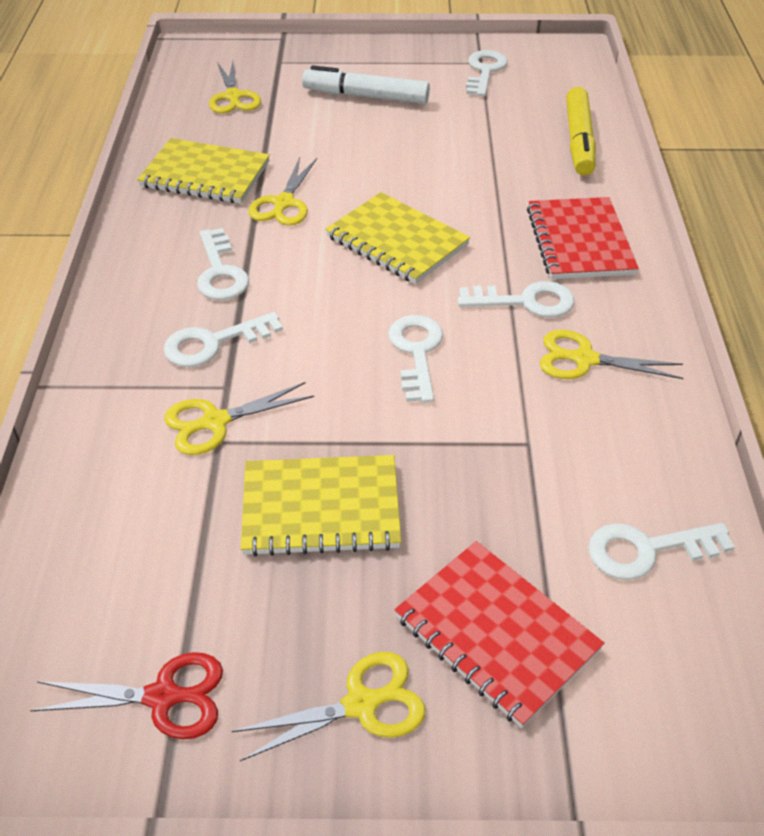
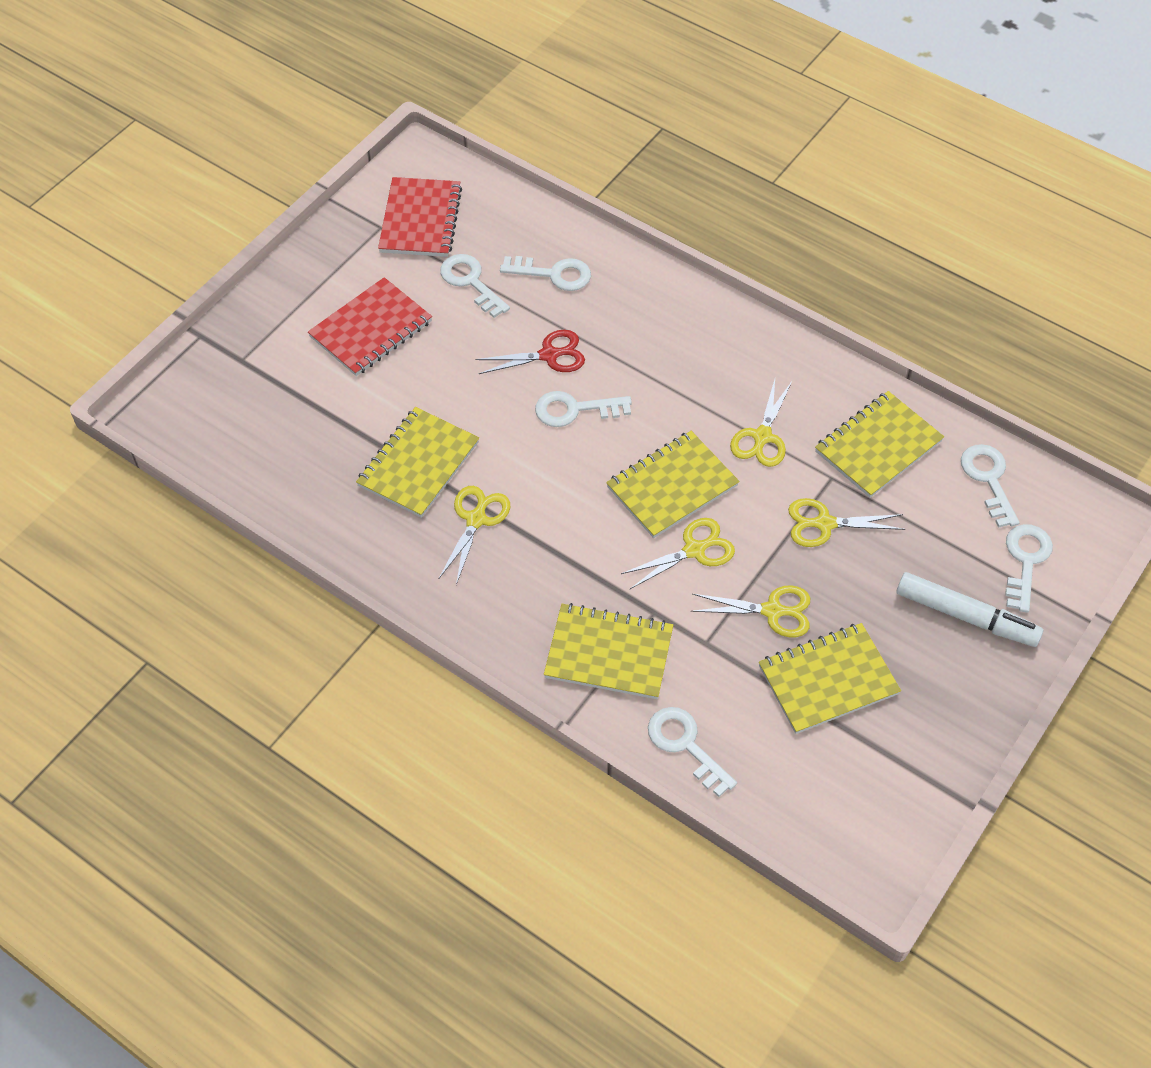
yellow marker: 1 -> 0
yellow notebook: 3 -> 5

